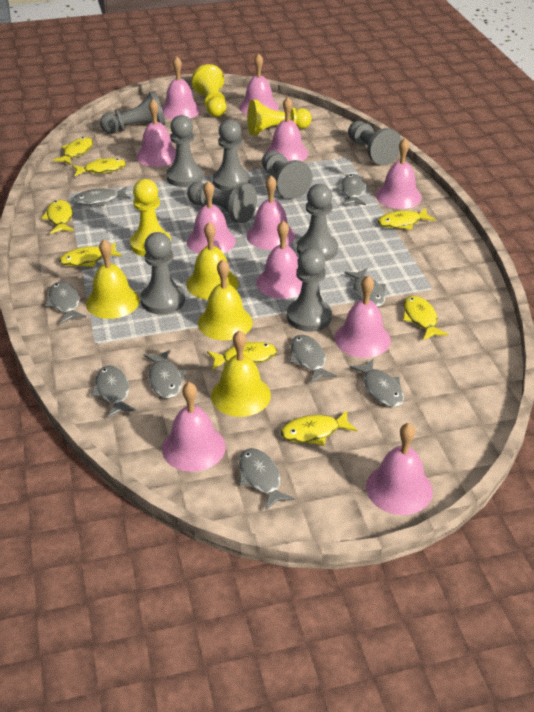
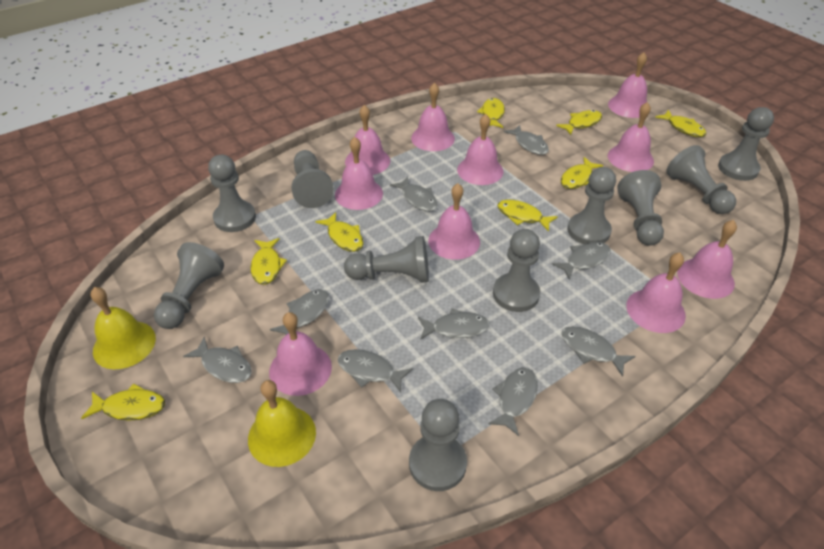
grey pawn: 9 -> 10
pink bell: 11 -> 10
yellow bell: 4 -> 2
yellow pawn: 3 -> 0

